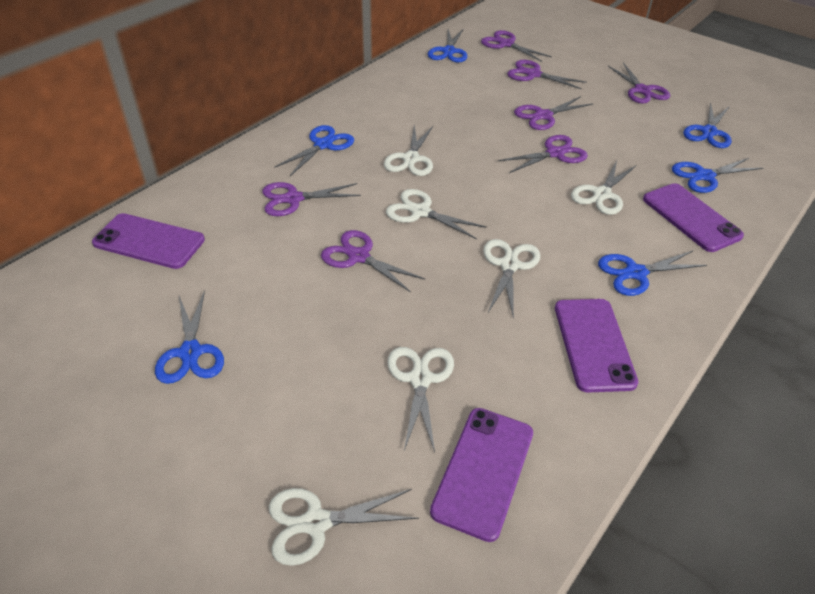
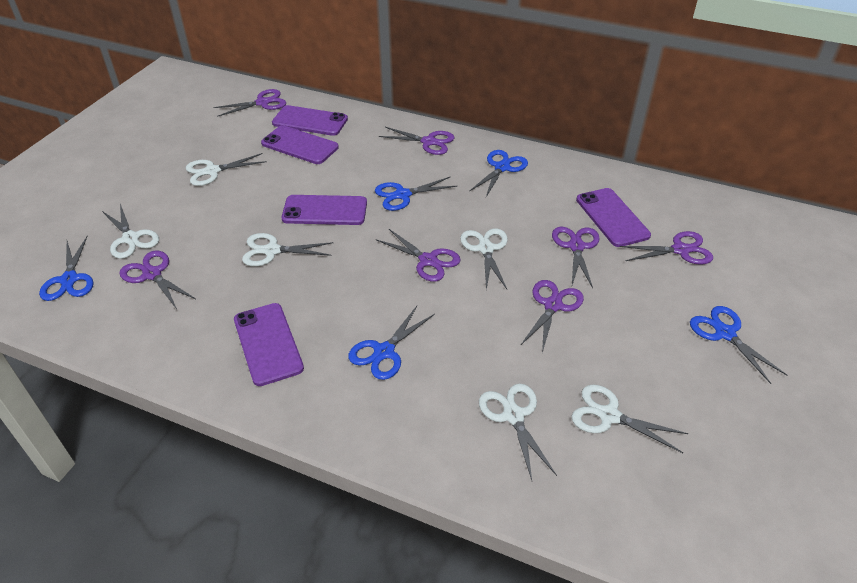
blue scissors: 6 -> 5
purple phone: 4 -> 5

